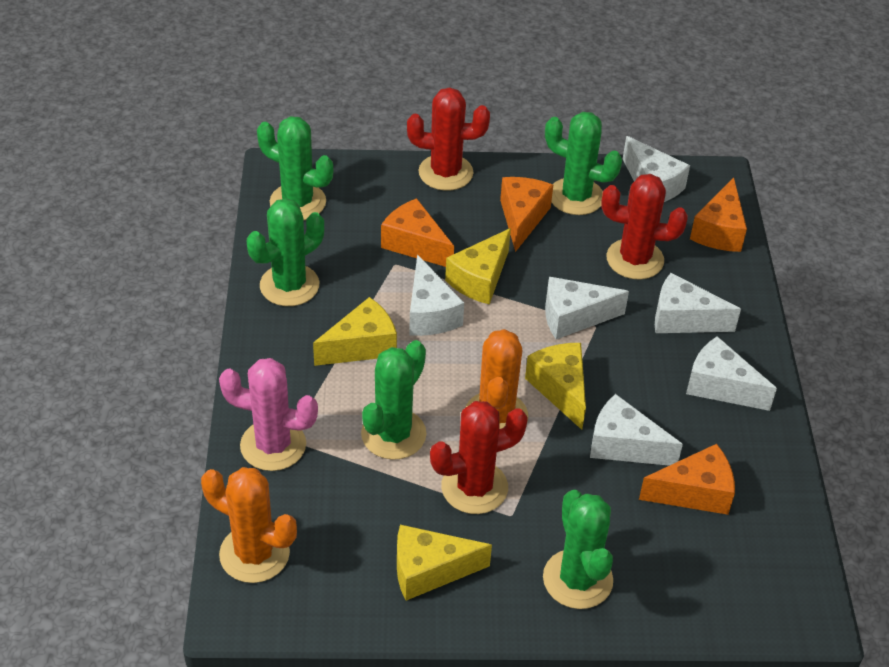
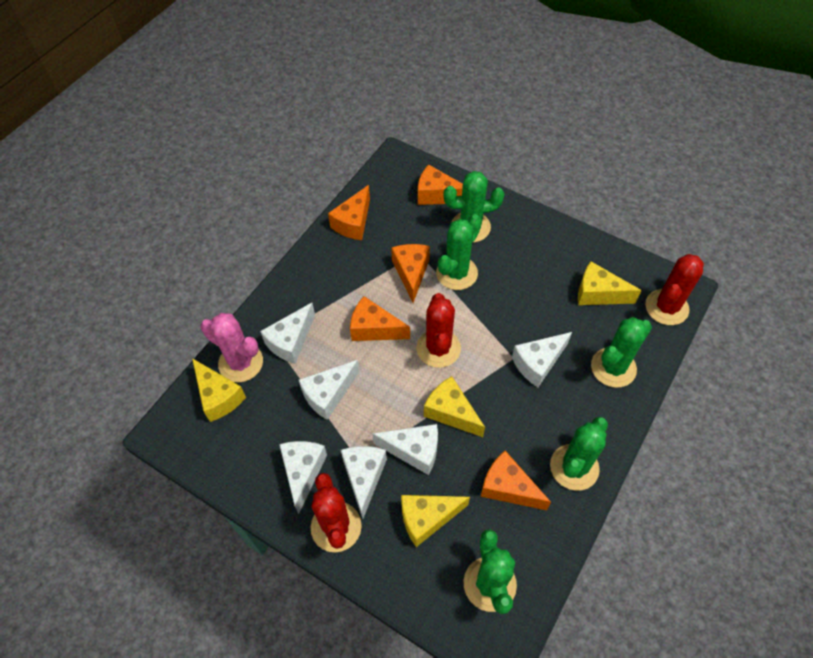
orange cactus: 2 -> 0
orange cheese: 4 -> 5

